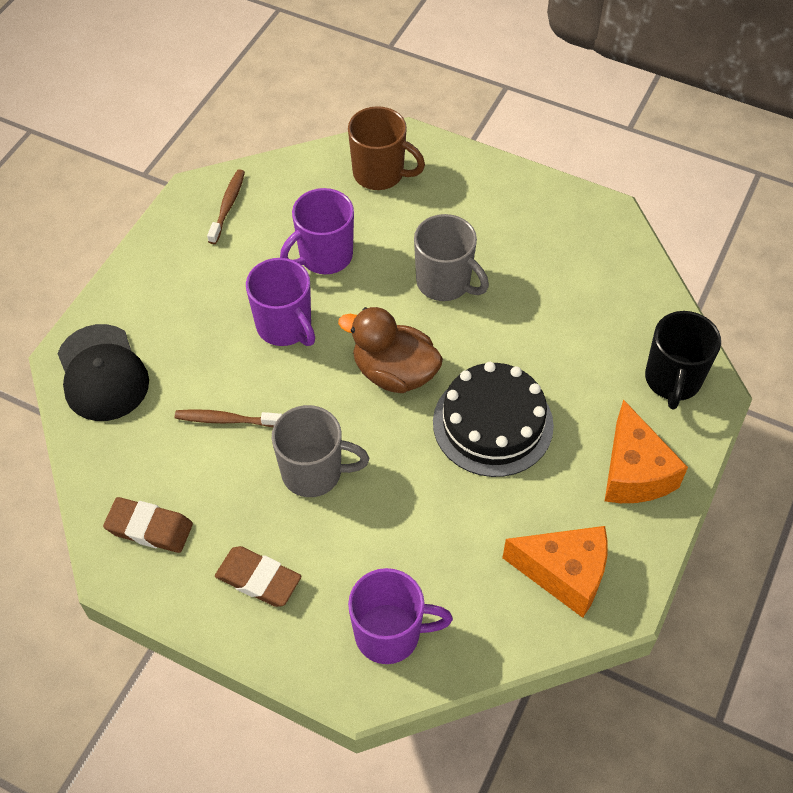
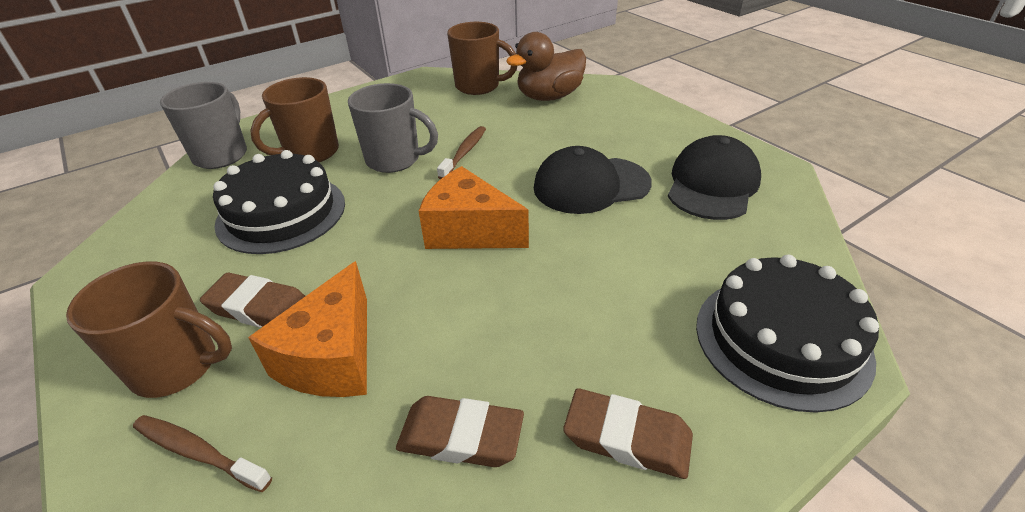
black cake: 1 -> 2
black cap: 1 -> 2
black mug: 1 -> 0
brown eraser: 2 -> 3
brown mug: 1 -> 3
purple mug: 3 -> 0

